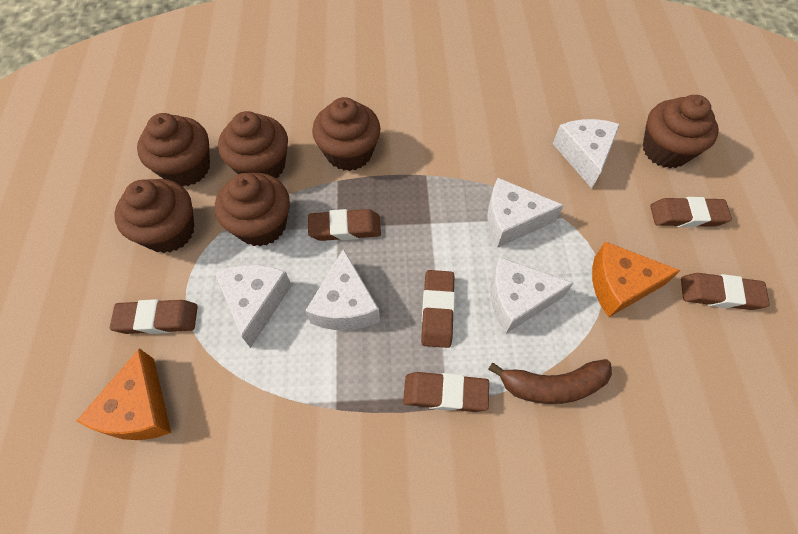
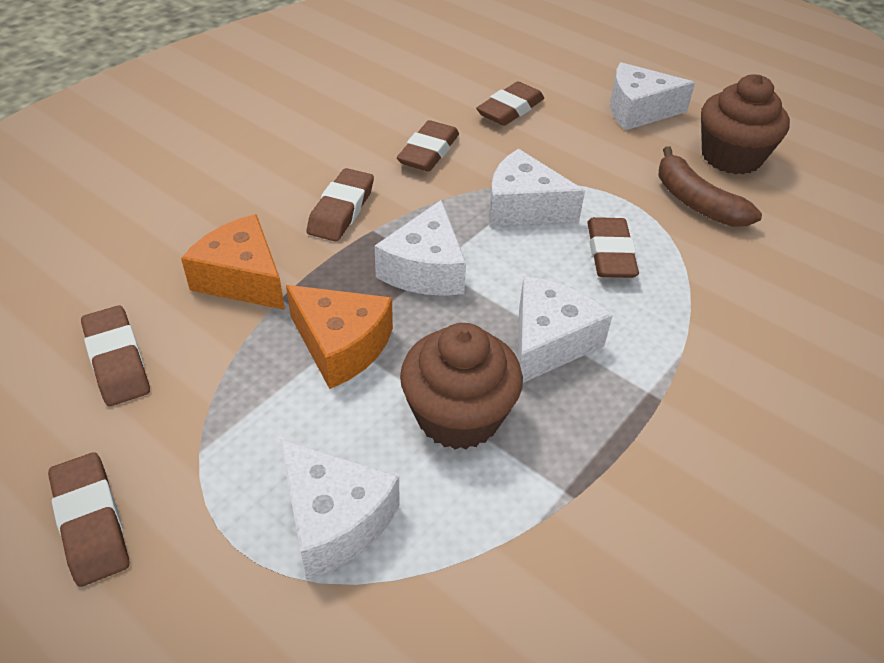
brown cupcake: 6 -> 2

